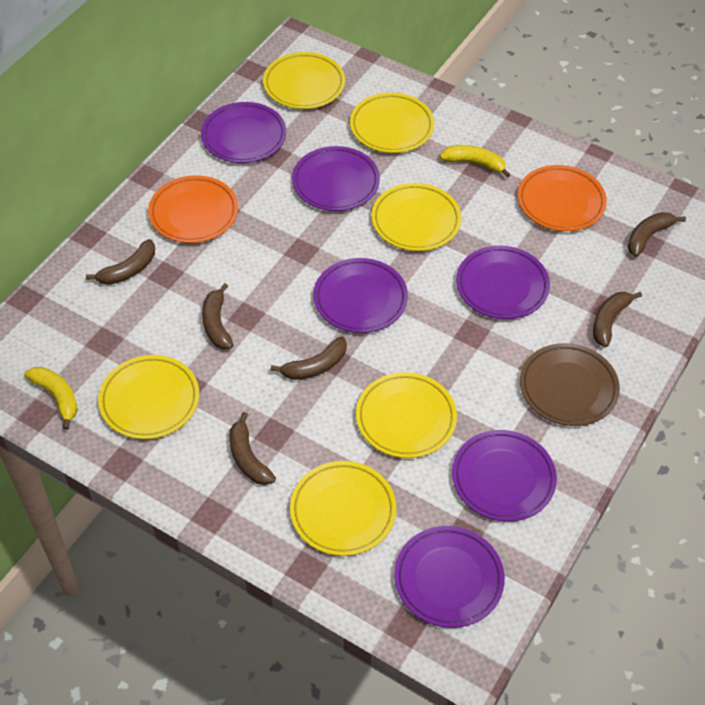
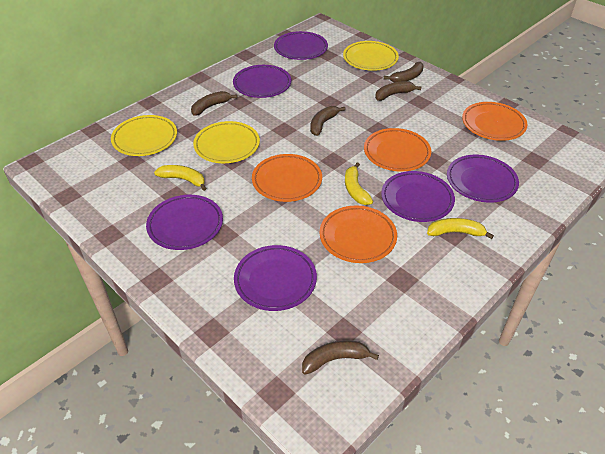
brown banana: 6 -> 5
brown plate: 1 -> 0
orange plate: 2 -> 4
yellow banana: 2 -> 3
yellow plate: 6 -> 3

